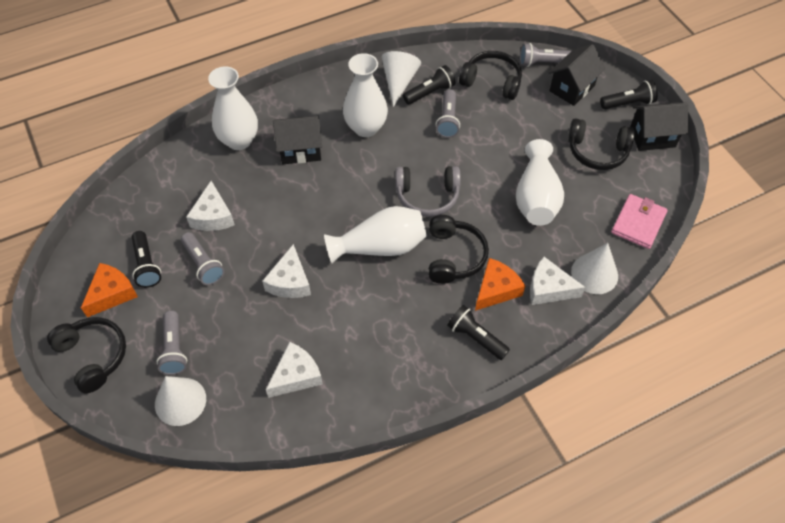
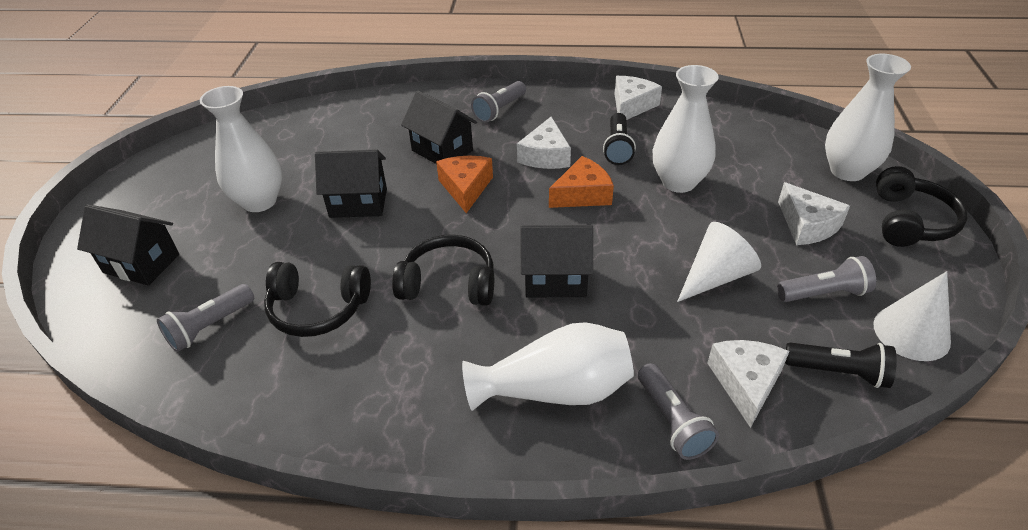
black flashlight: 4 -> 2
black headphones: 4 -> 3
black house: 3 -> 4
grey headphones: 1 -> 0
pink wallet: 1 -> 0
white cone: 3 -> 2

